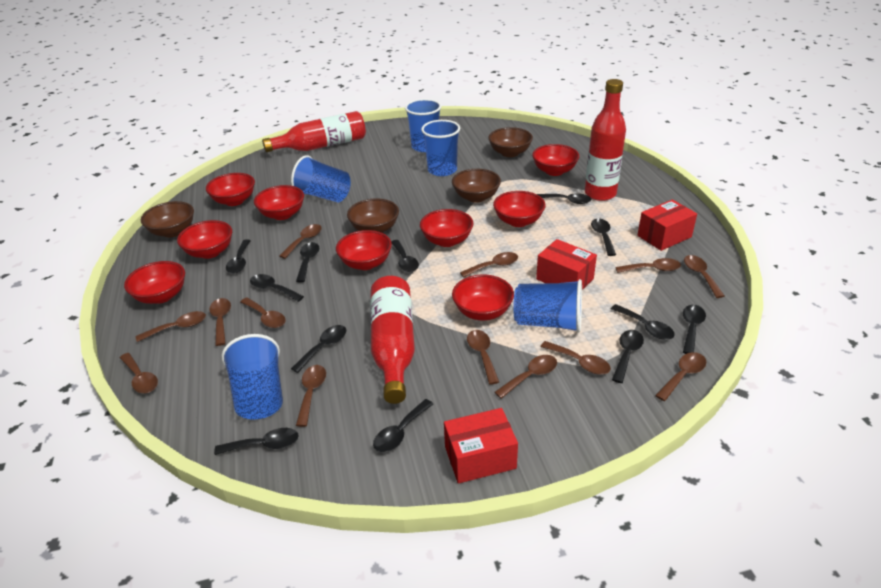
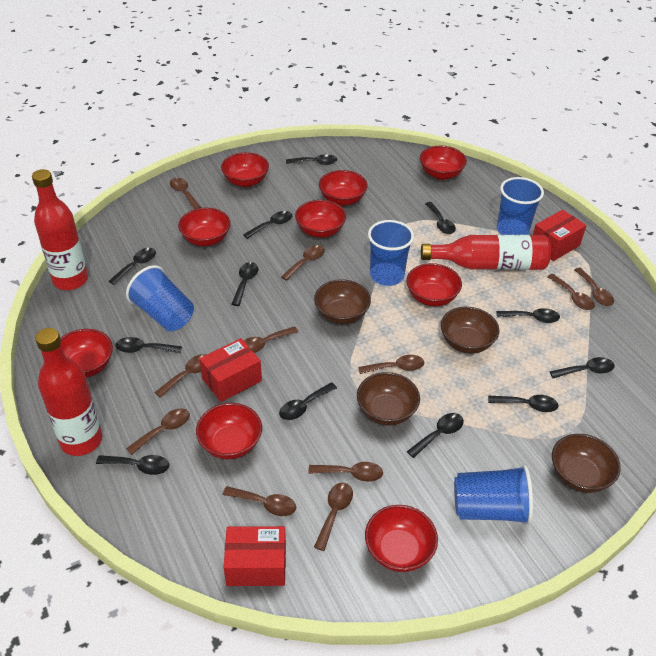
blue cup: 5 -> 4
brown spoon: 13 -> 11

